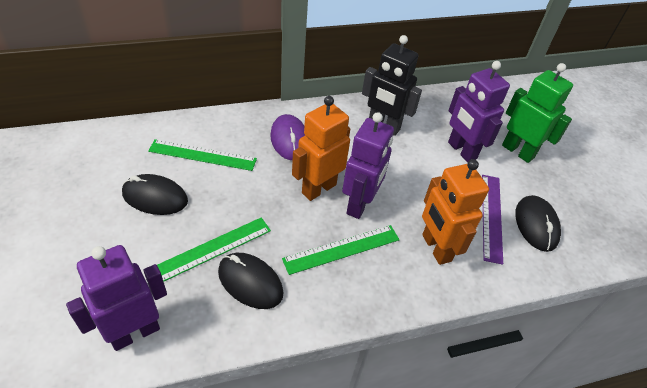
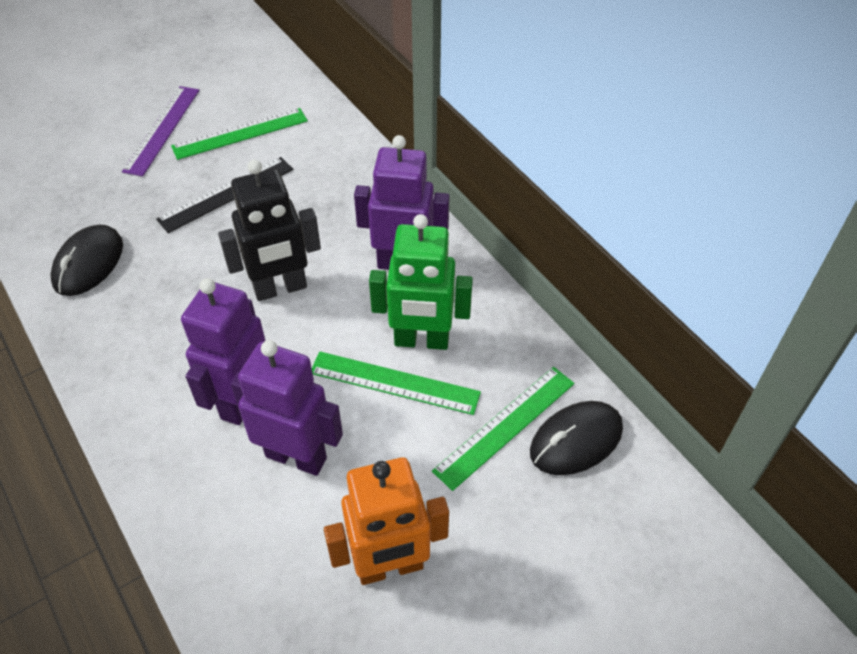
black mouse: 3 -> 2
black ruler: 0 -> 1
orange robot: 2 -> 1
purple mouse: 1 -> 0

